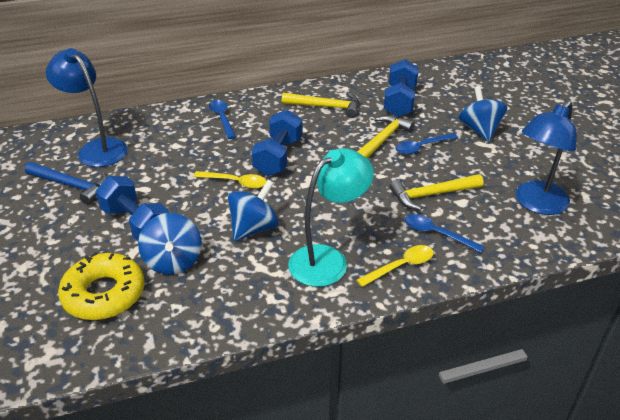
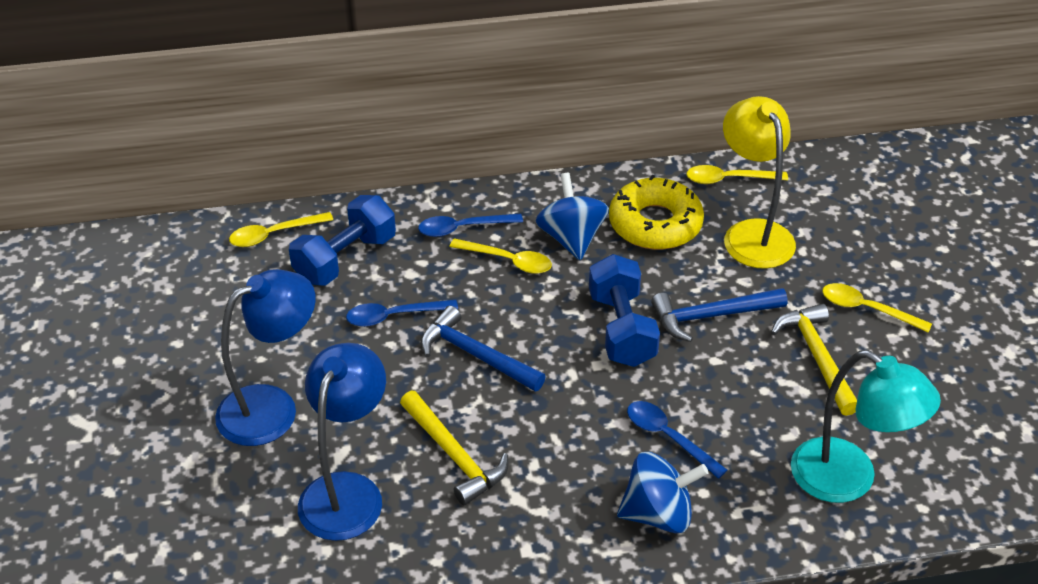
blue dumbbell: 3 -> 2
blue hammer: 1 -> 2
blue spinning top: 3 -> 2
yellow hammer: 3 -> 2
yellow lamp: 0 -> 1
yellow spoon: 2 -> 4

